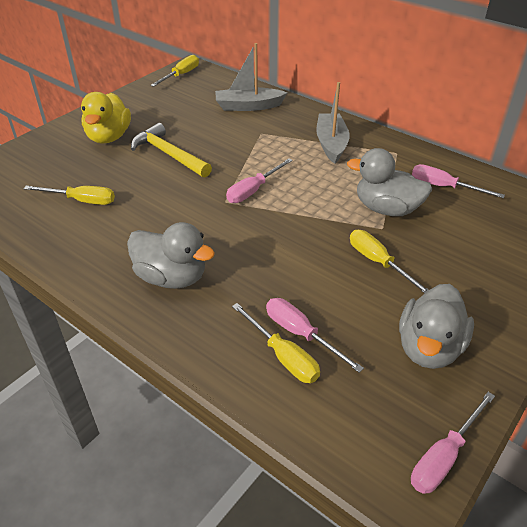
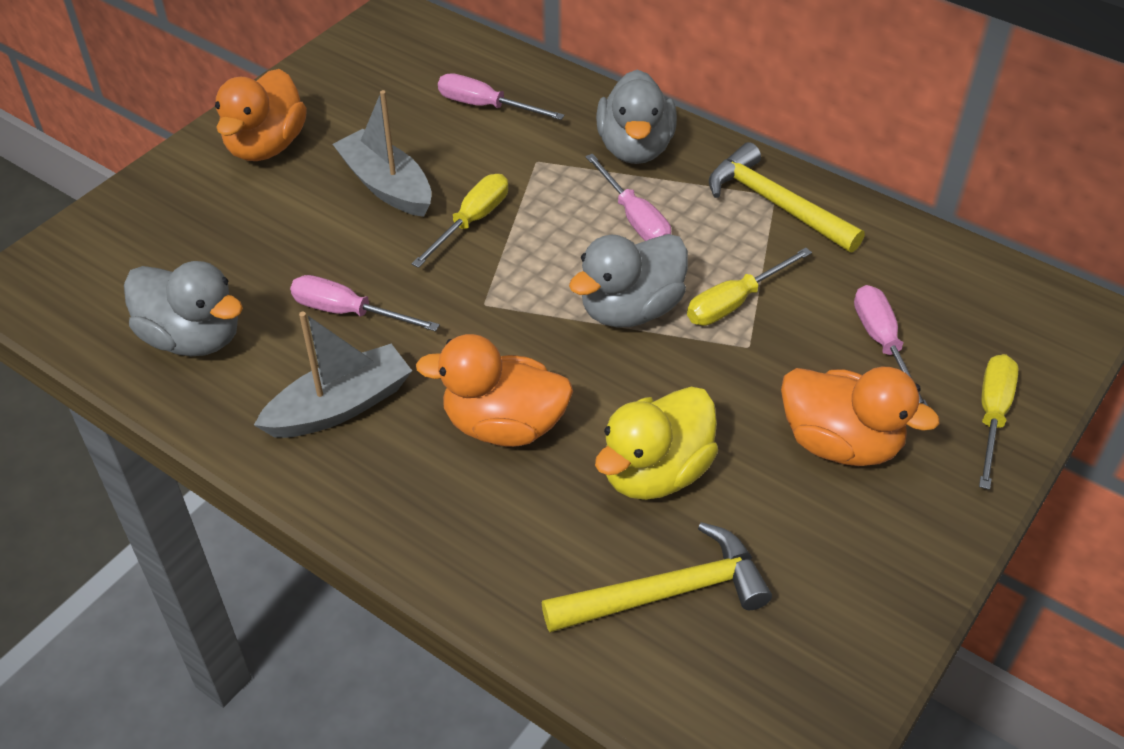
orange duck: 0 -> 3
yellow hammer: 1 -> 2
yellow screwdriver: 4 -> 3

